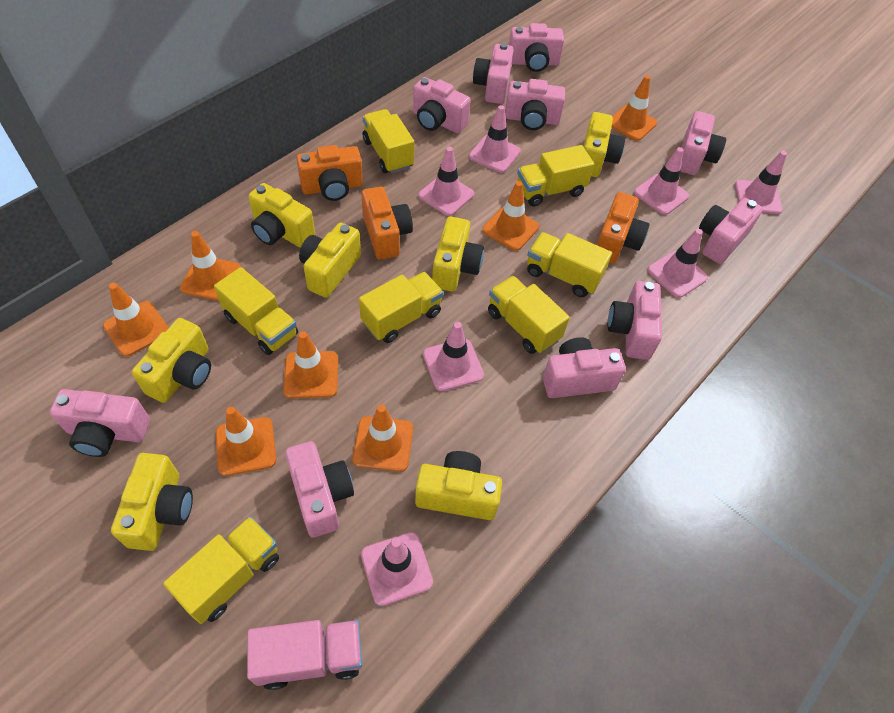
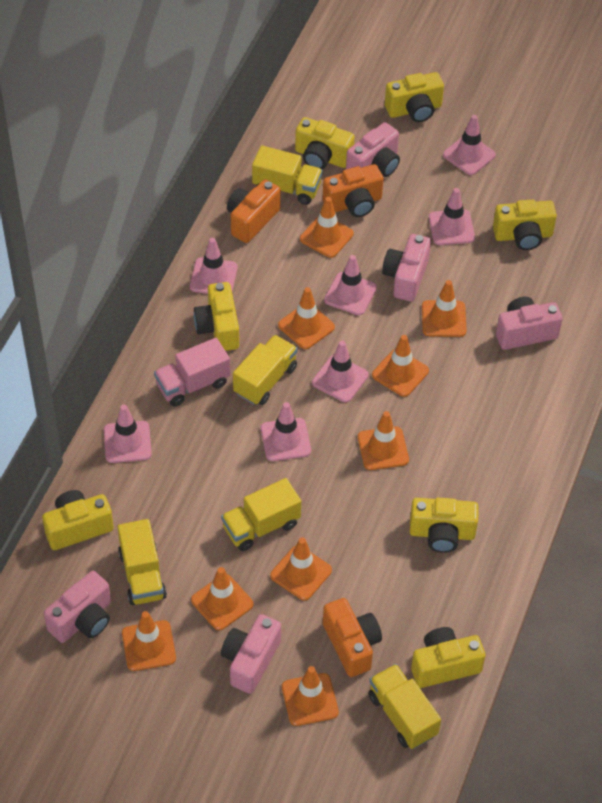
orange traffic cone: 7 -> 9
pink camera: 10 -> 5
yellow truck: 7 -> 5

